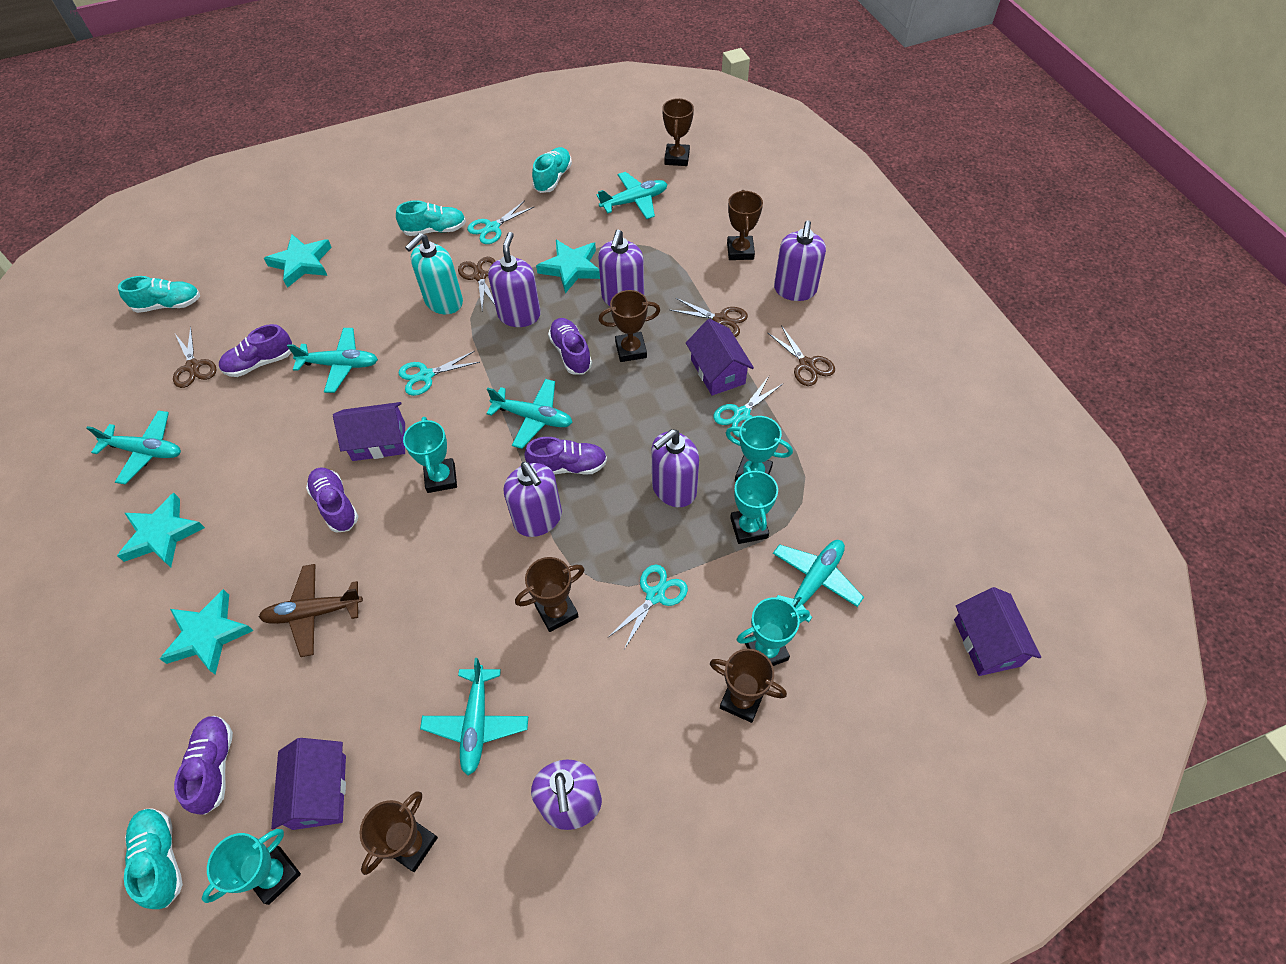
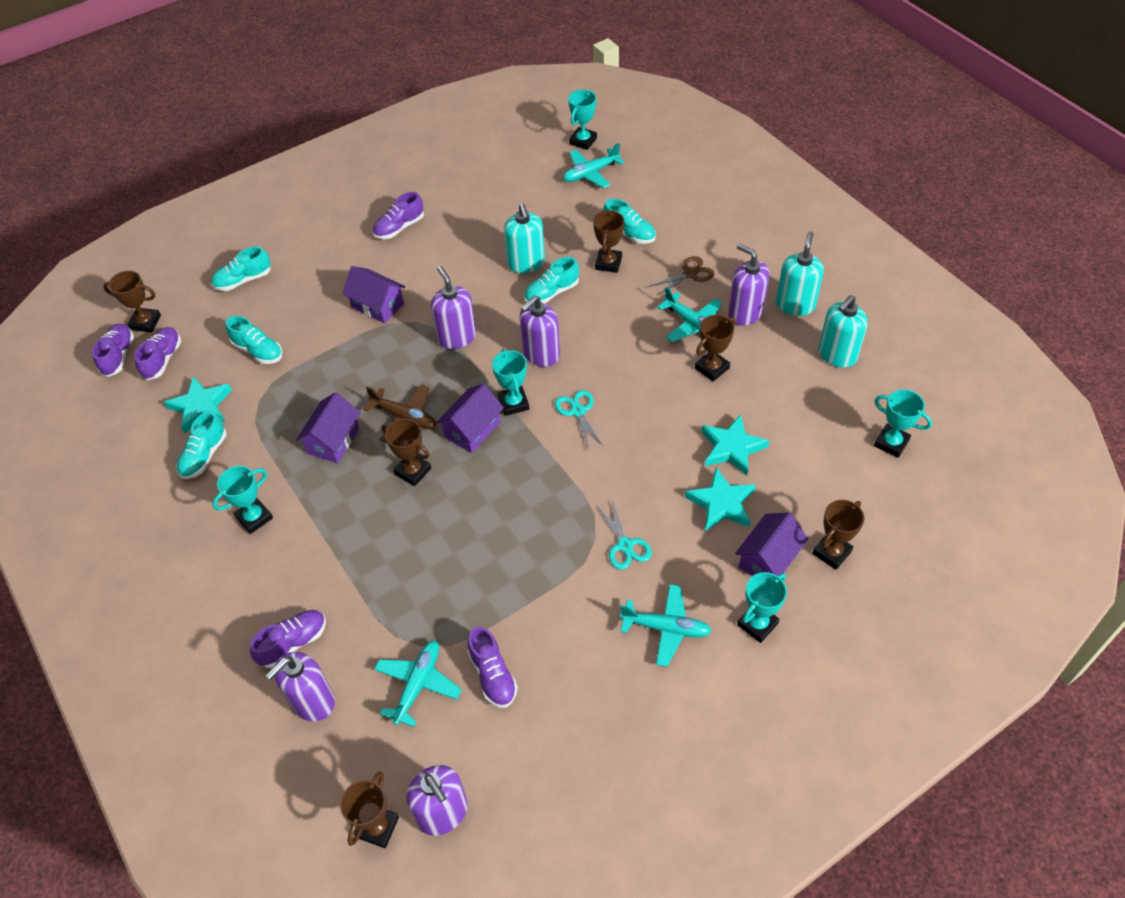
brown scissors: 4 -> 1
purple soap dispenser: 6 -> 5
turquoise plane: 6 -> 4
turquoise scissors: 4 -> 2
turquoise shoe: 4 -> 5
turquoise soap dispenser: 1 -> 3
turquoise star: 4 -> 3

